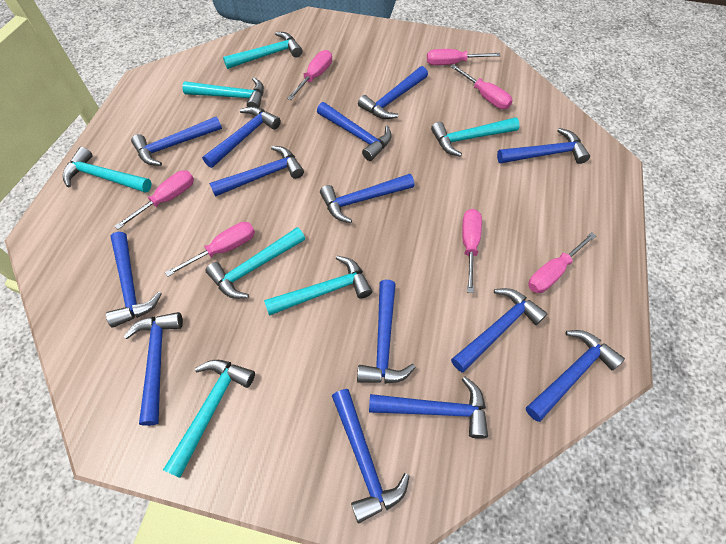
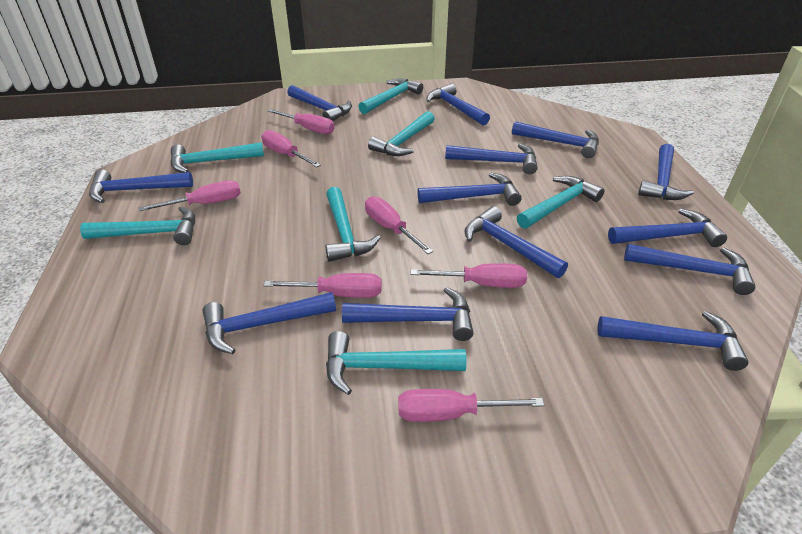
blue hammer: 14 -> 13

